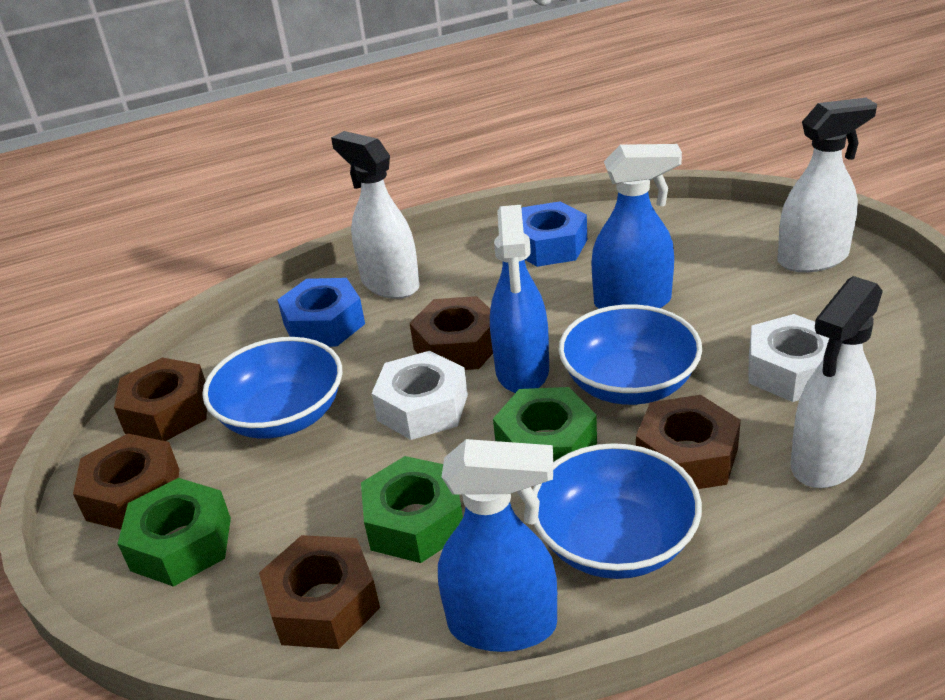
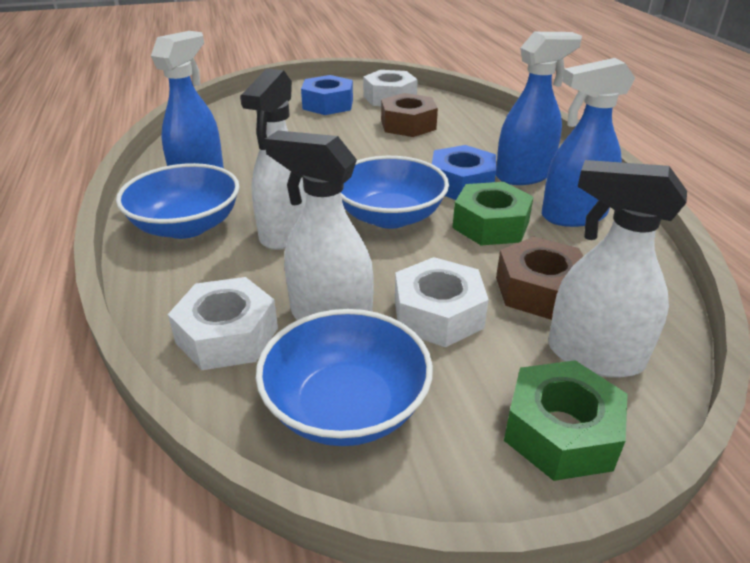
brown nut: 5 -> 2
green nut: 3 -> 2
white nut: 2 -> 3

